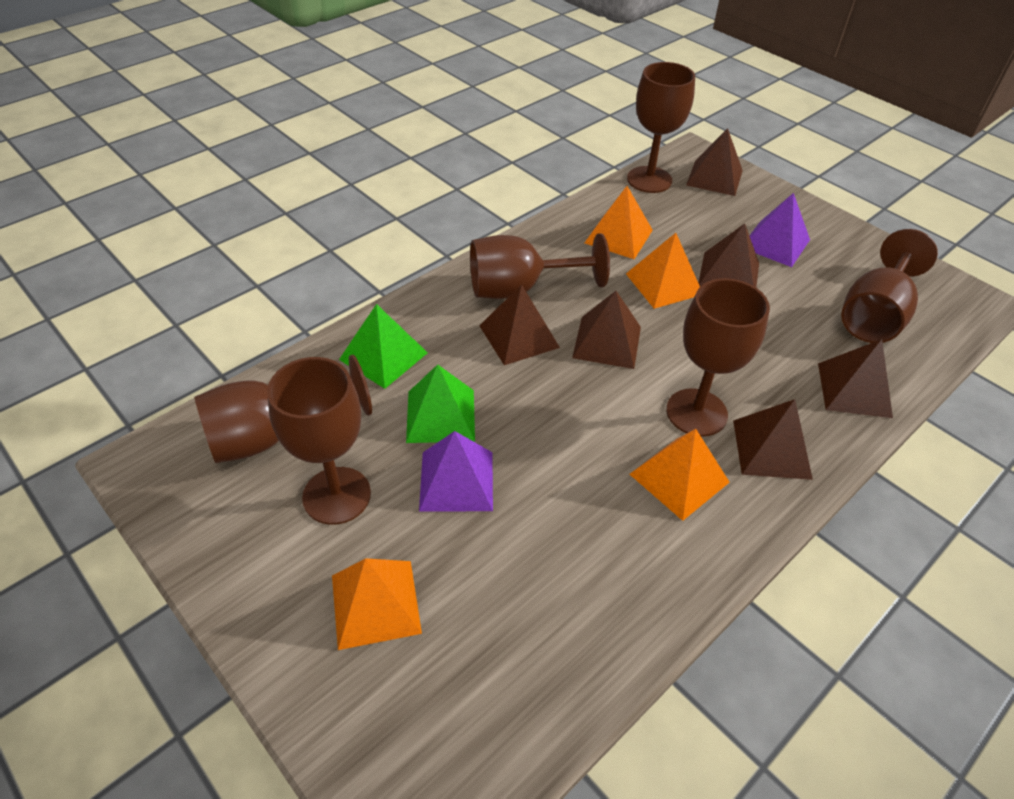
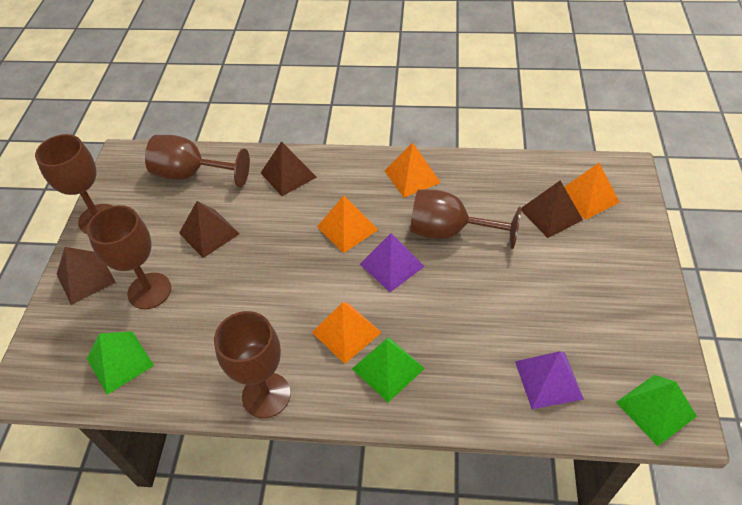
brown goblet: 6 -> 5
brown pyramid: 6 -> 4
green pyramid: 2 -> 3

